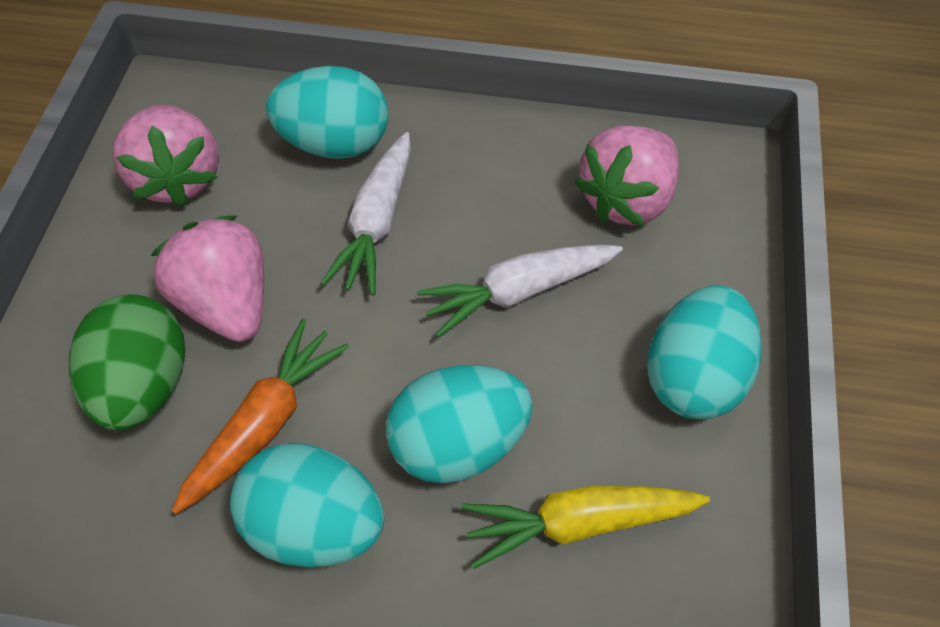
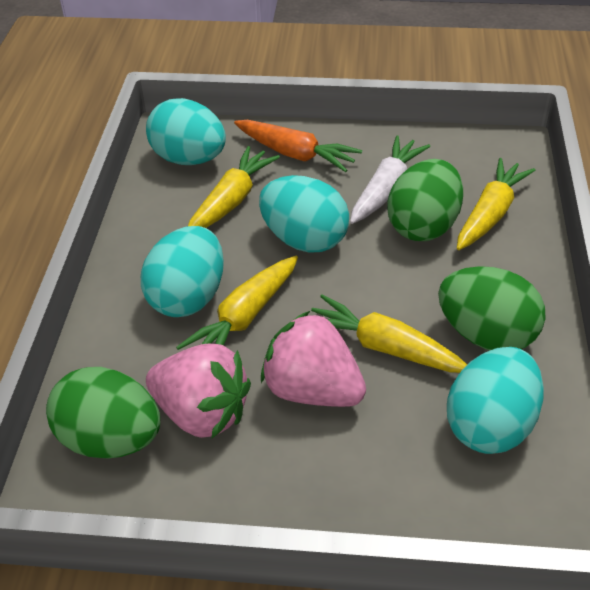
green egg: 1 -> 3
pink strawberry: 3 -> 2
white carrot: 2 -> 1
yellow carrot: 1 -> 4

